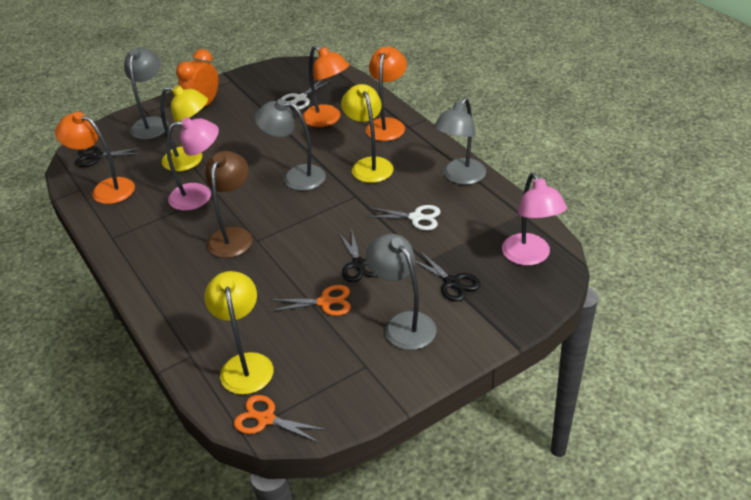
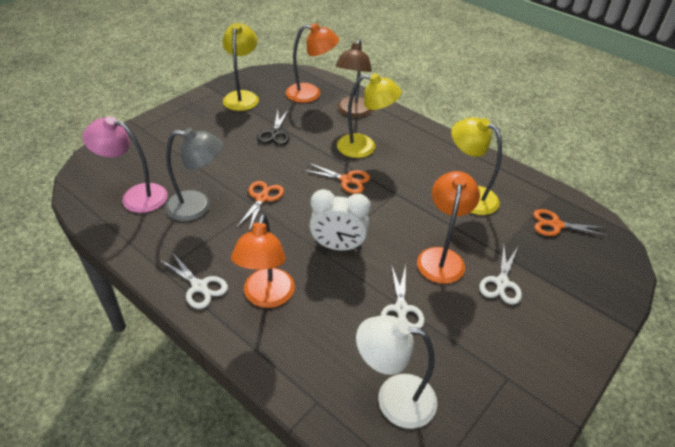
black scissors: 3 -> 1
grey lamp: 4 -> 1
orange clock: 1 -> 0
orange scissors: 2 -> 3
pink lamp: 2 -> 1
white clock: 0 -> 1
white lamp: 0 -> 1
white scissors: 2 -> 3

